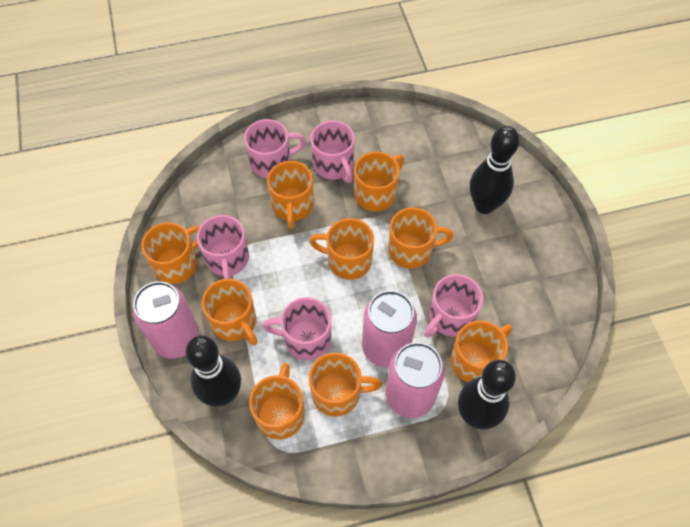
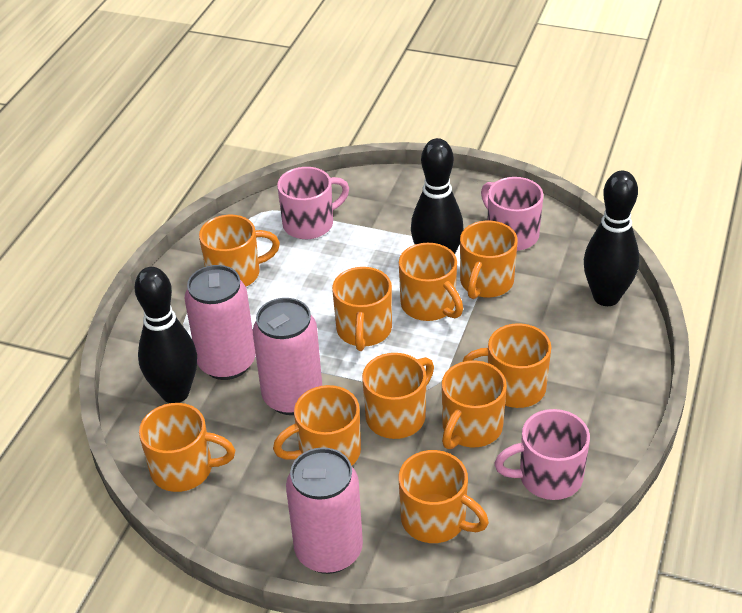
orange mug: 9 -> 10
pink mug: 5 -> 3

